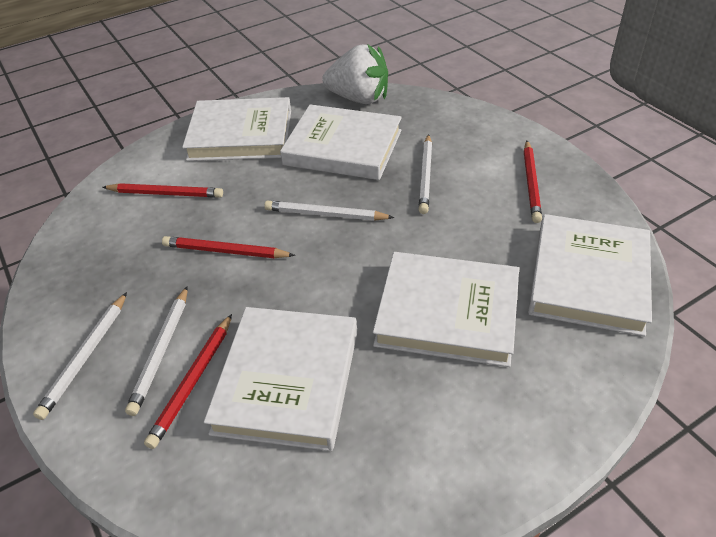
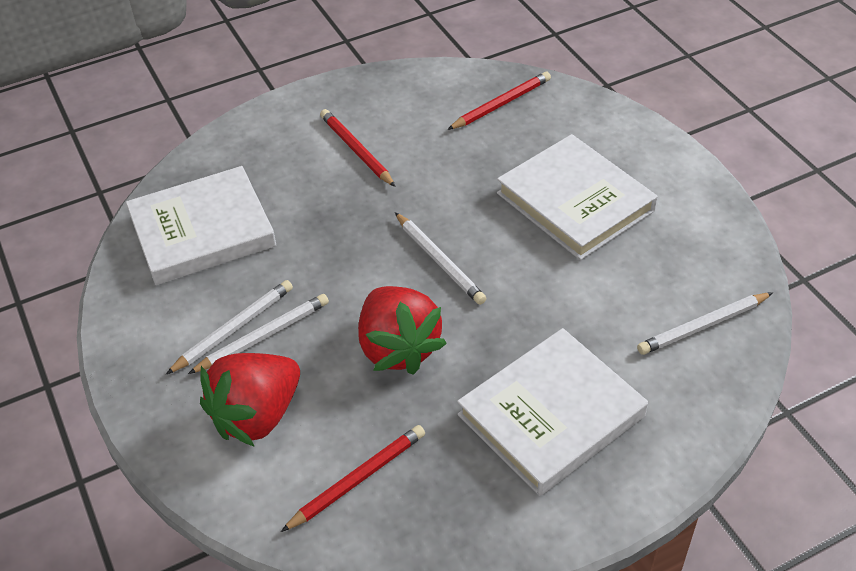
red pencil: 4 -> 3
red strawberry: 0 -> 2
white book: 5 -> 3
white strawberry: 1 -> 0

